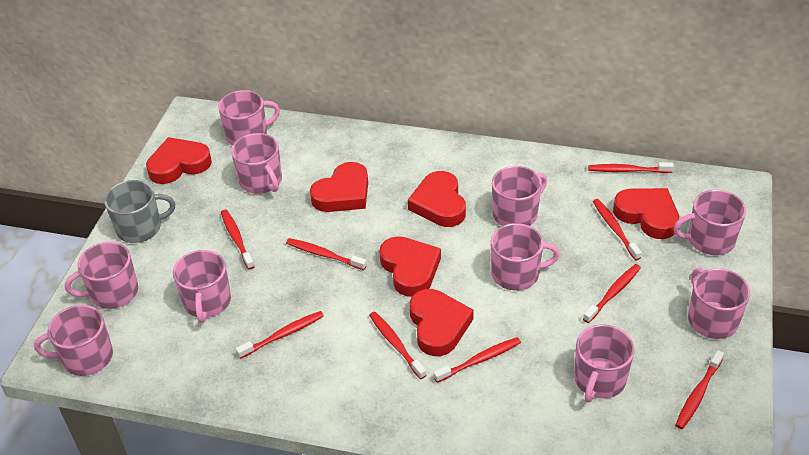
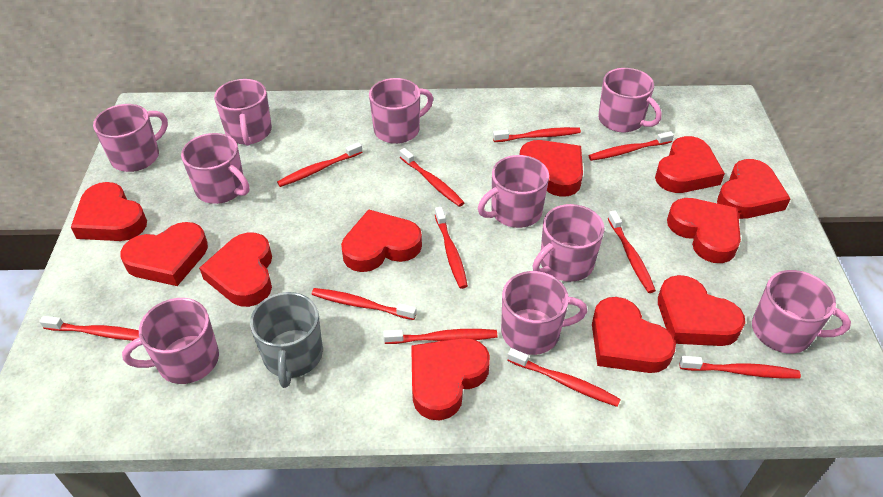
red heart: 6 -> 11
red toothbrush: 9 -> 11

